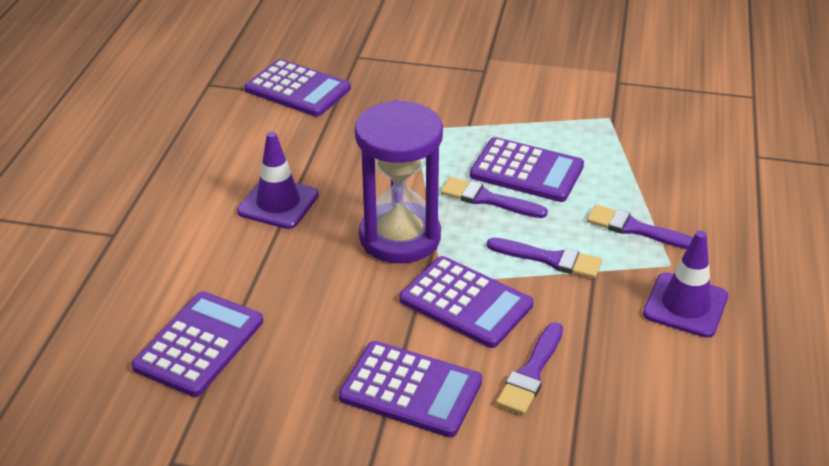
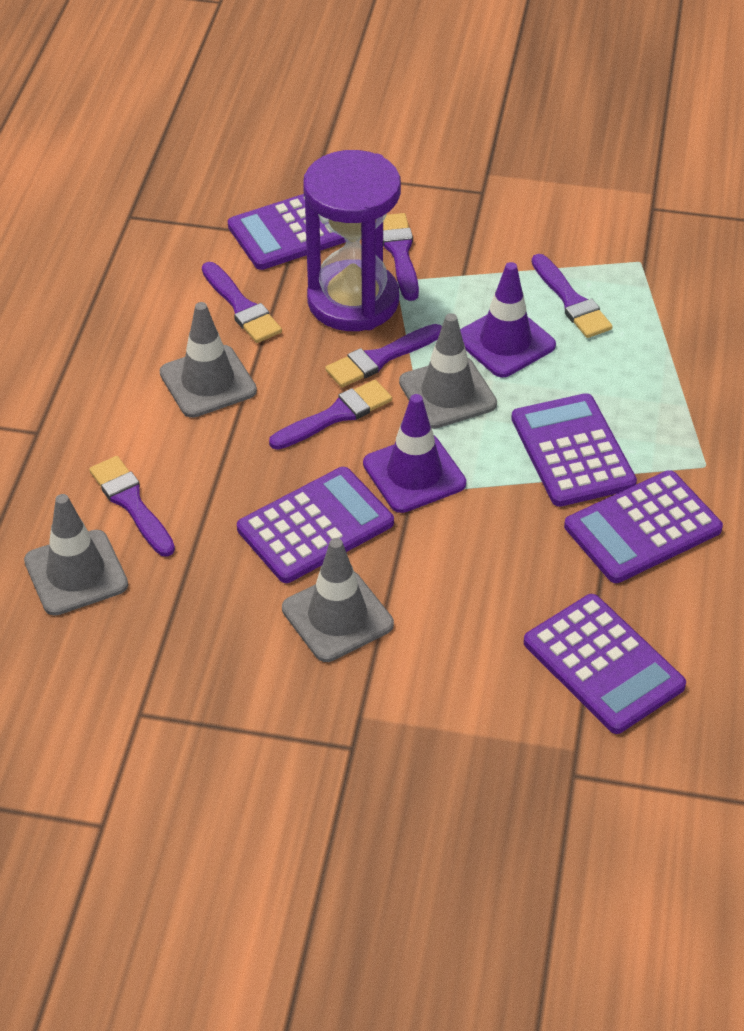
grey traffic cone: 0 -> 4
purple brush: 4 -> 6

